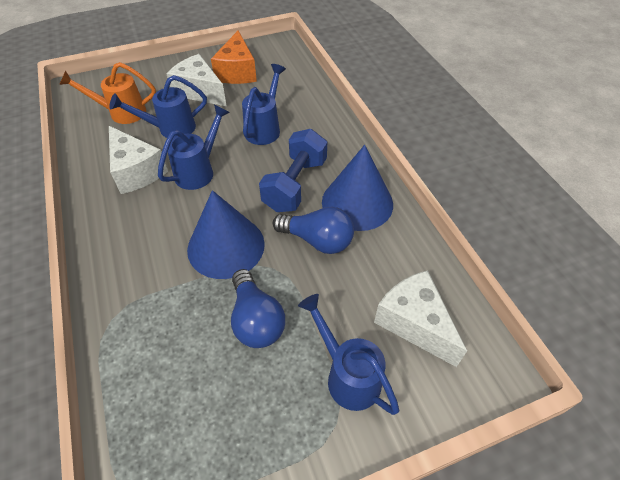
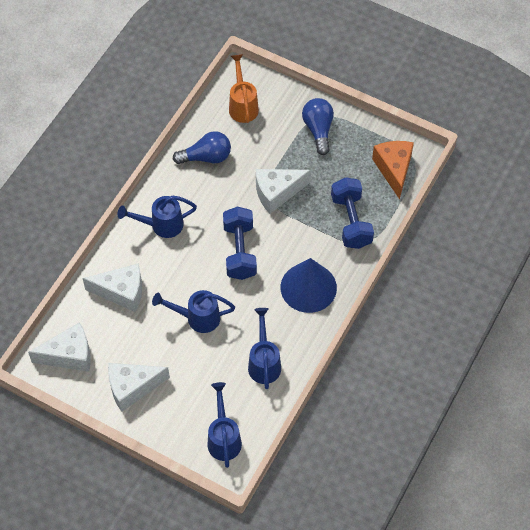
blue cone: 2 -> 1
blue dumbbell: 1 -> 2
white cheese: 3 -> 4

